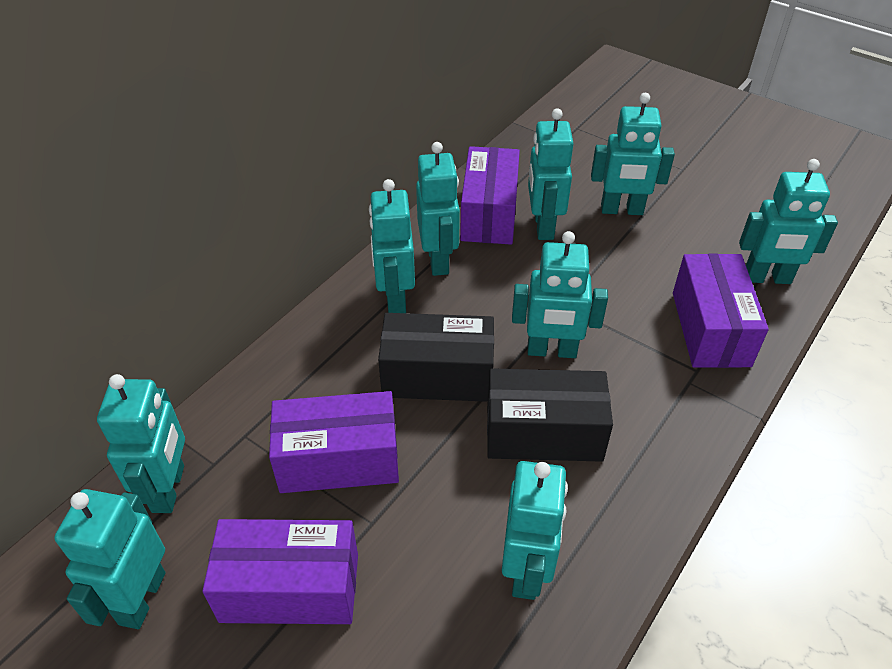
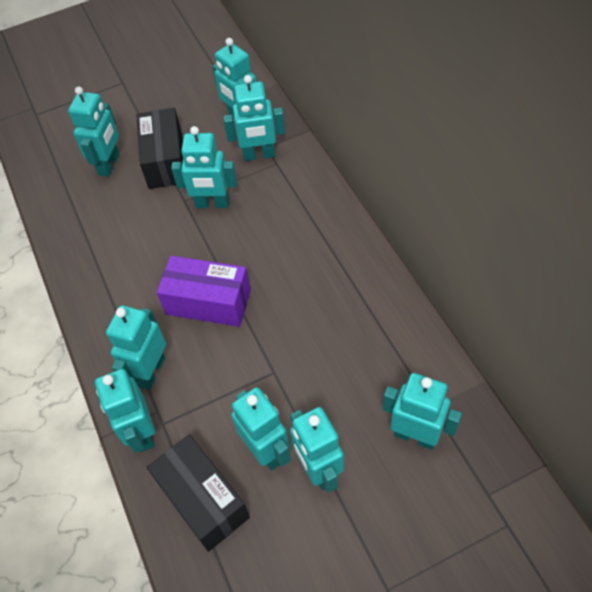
purple box: 4 -> 1

